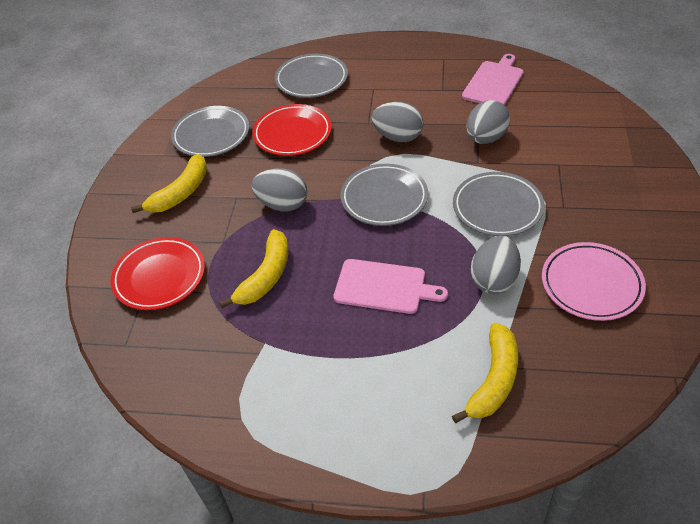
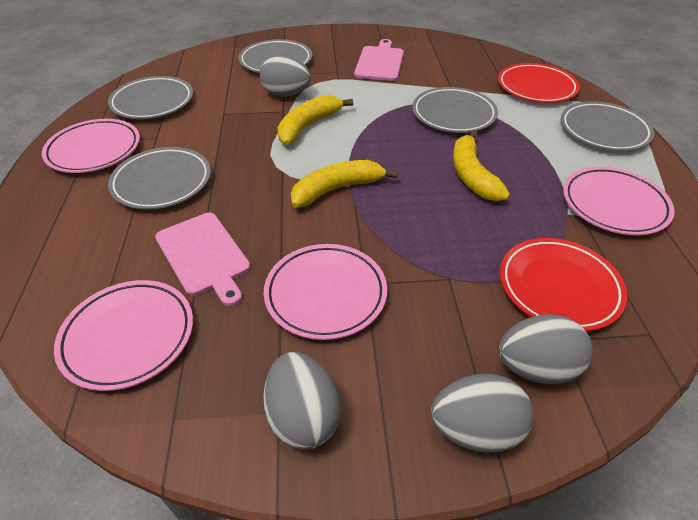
grey plate: 4 -> 5
pink plate: 1 -> 4

